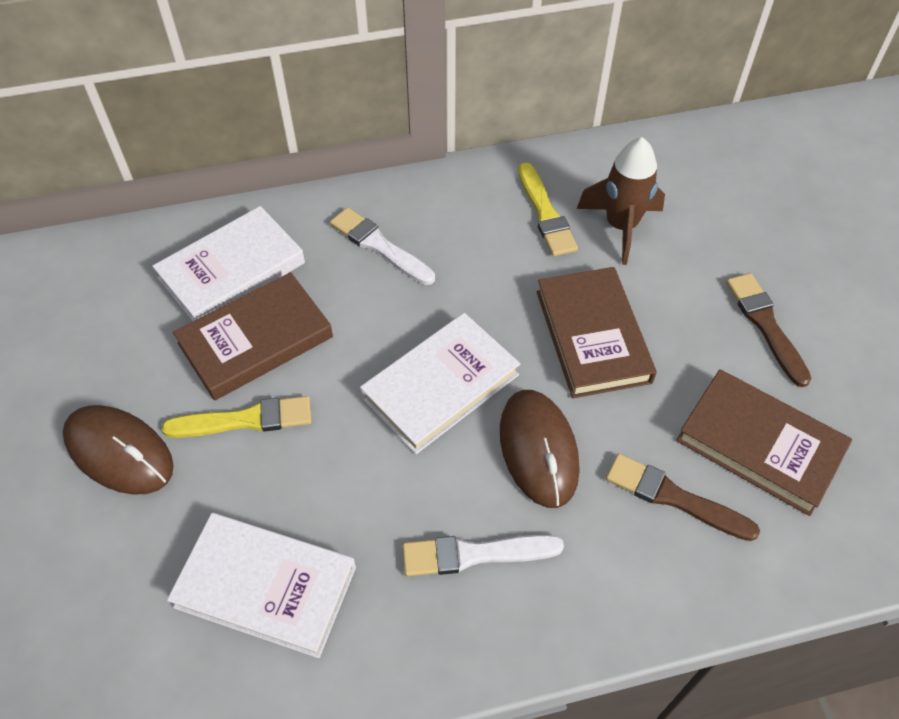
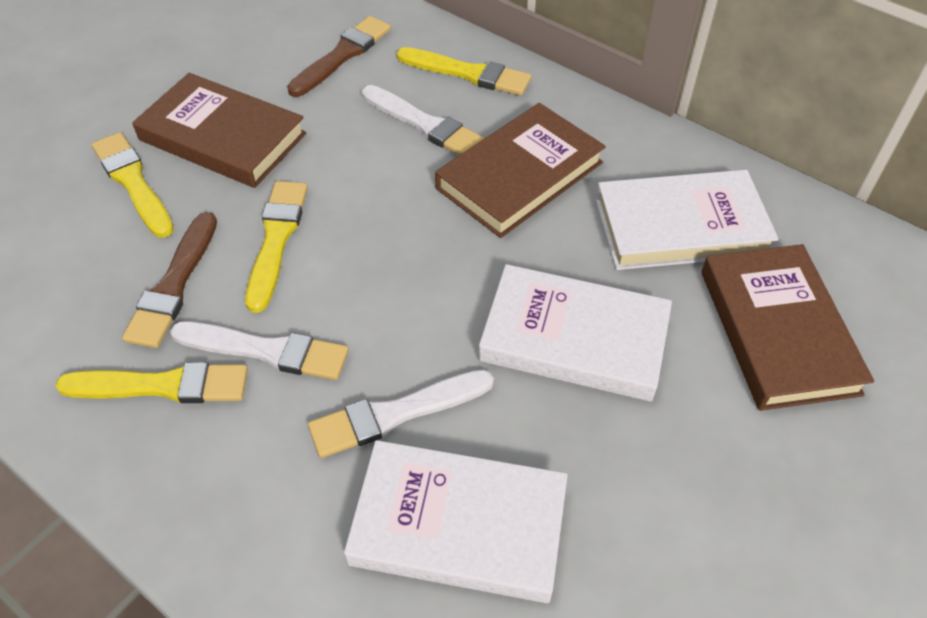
brown mouse: 2 -> 0
brown rocket: 1 -> 0
white brush: 2 -> 3
yellow brush: 2 -> 4

